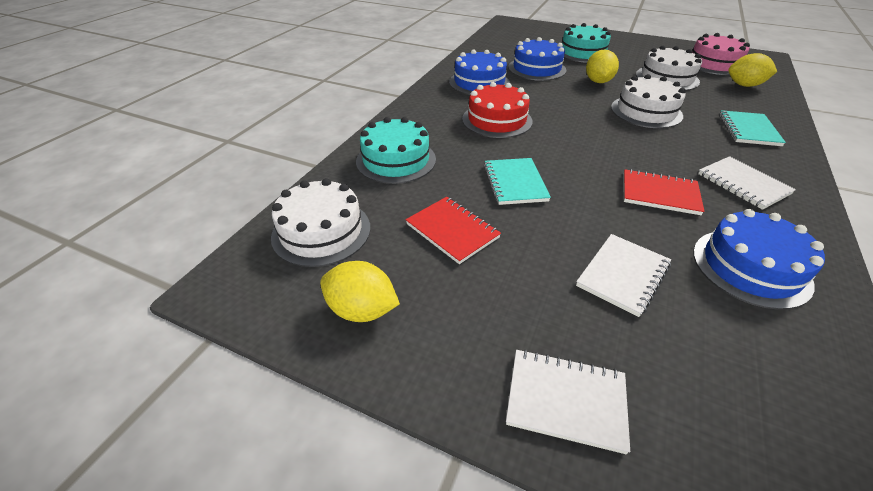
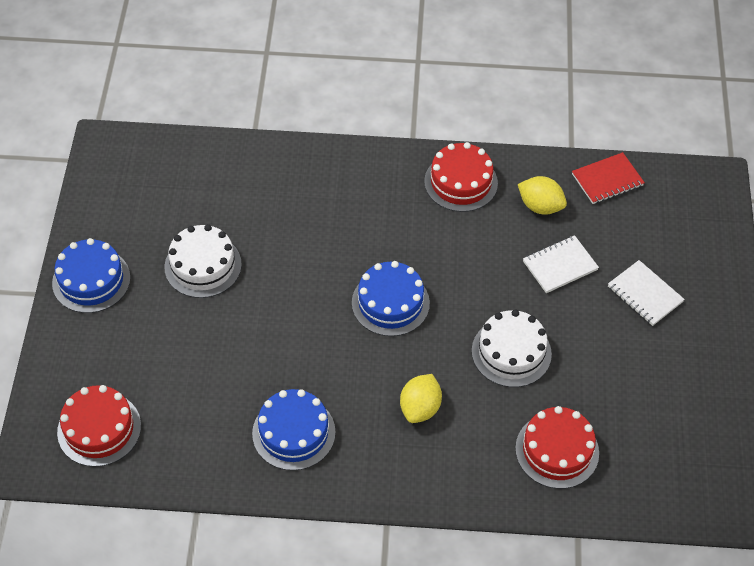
pink cake: 1 -> 0
red cake: 1 -> 3
red notebook: 2 -> 1
turquoise cake: 2 -> 0
turquoise notebook: 2 -> 0
white cake: 3 -> 2
white notebook: 3 -> 2
yellow lemon: 3 -> 2

